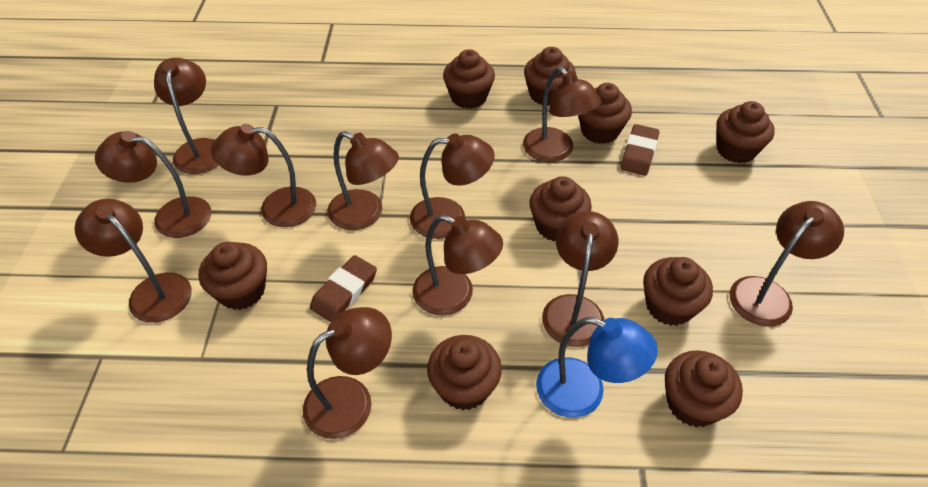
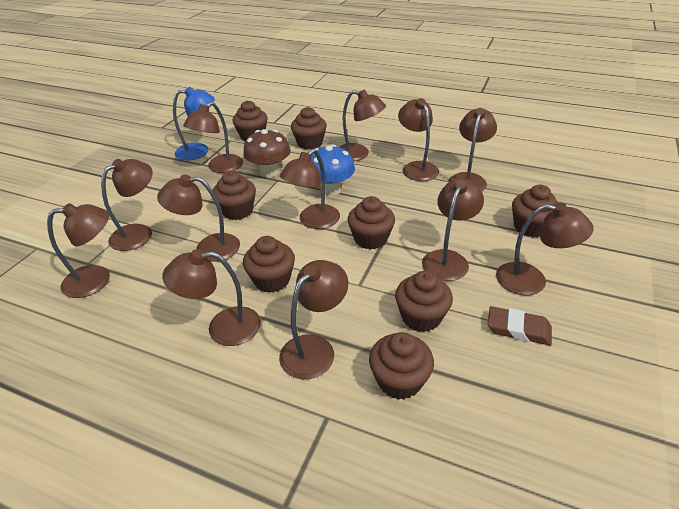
blue mushroom: 0 -> 1
brown cupcake: 9 -> 8
brown eraser: 2 -> 1
brown lamp: 11 -> 12
brown mushroom: 0 -> 1

